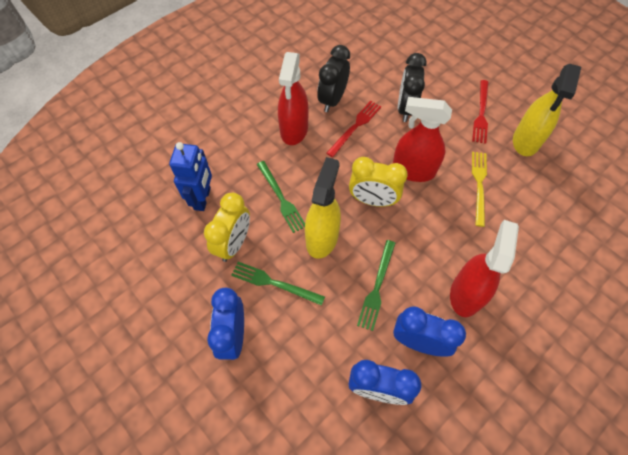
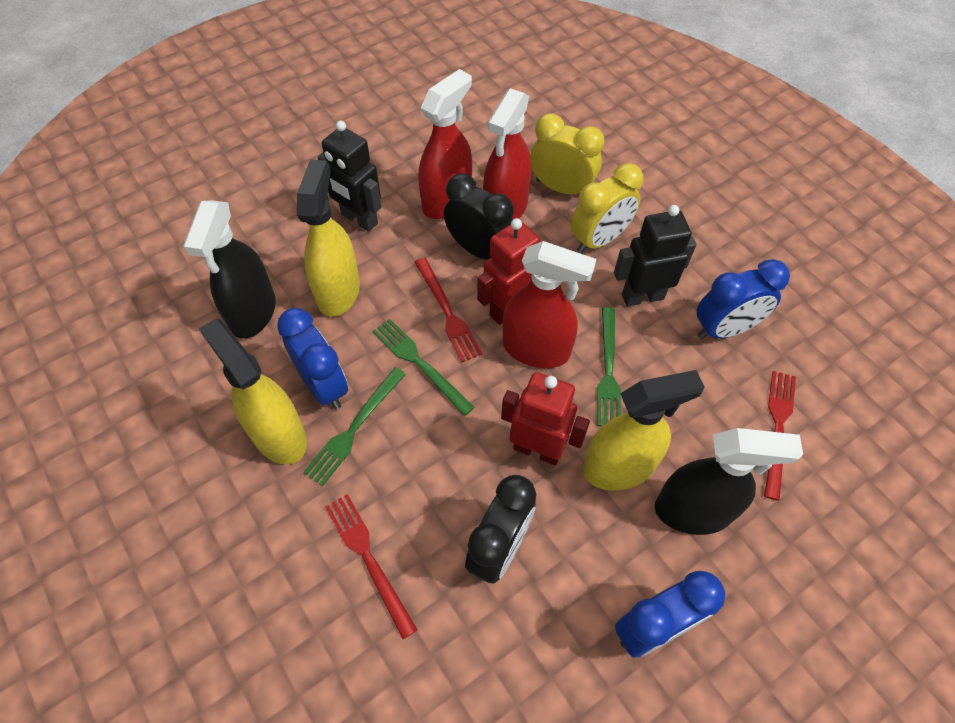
black robot: 0 -> 2
black spray bottle: 0 -> 2
blue robot: 1 -> 0
red fork: 2 -> 3
red robot: 0 -> 2
yellow fork: 1 -> 0
yellow spray bottle: 2 -> 3

